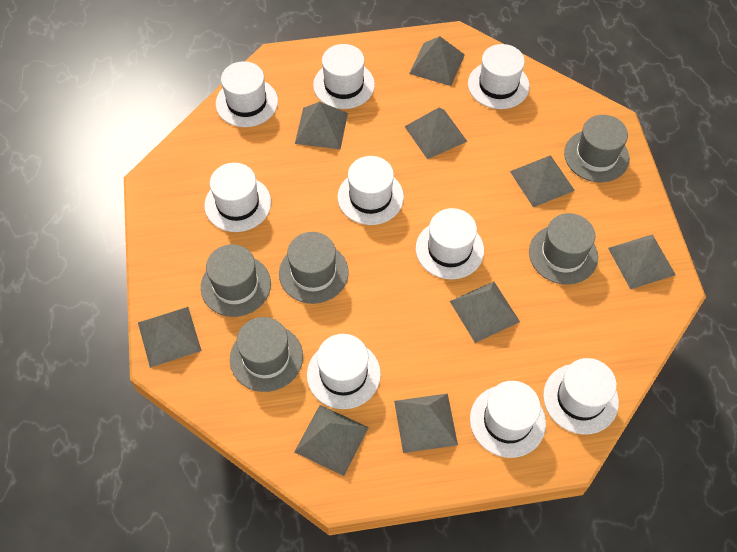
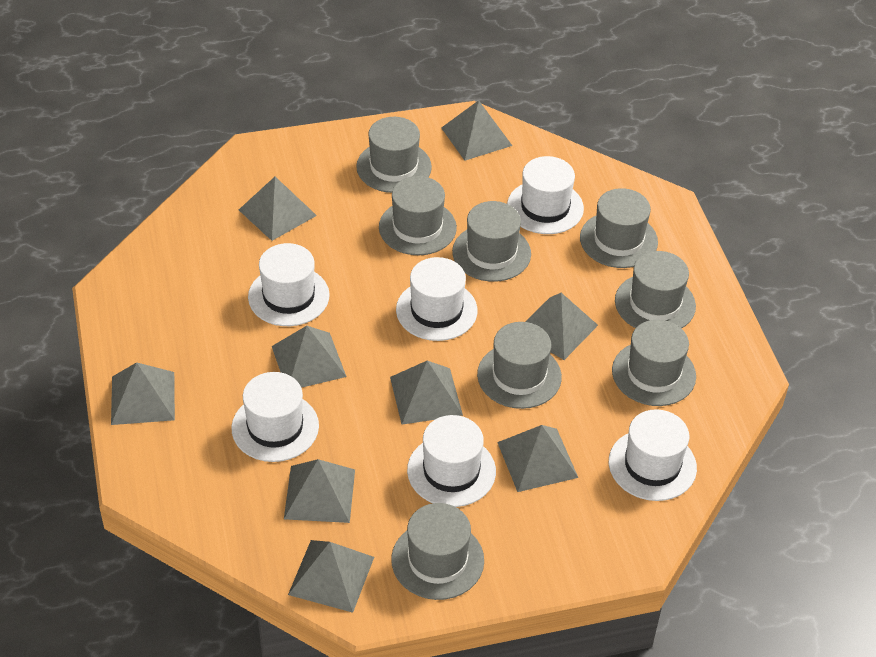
grey hat: 5 -> 8
white hat: 9 -> 6

